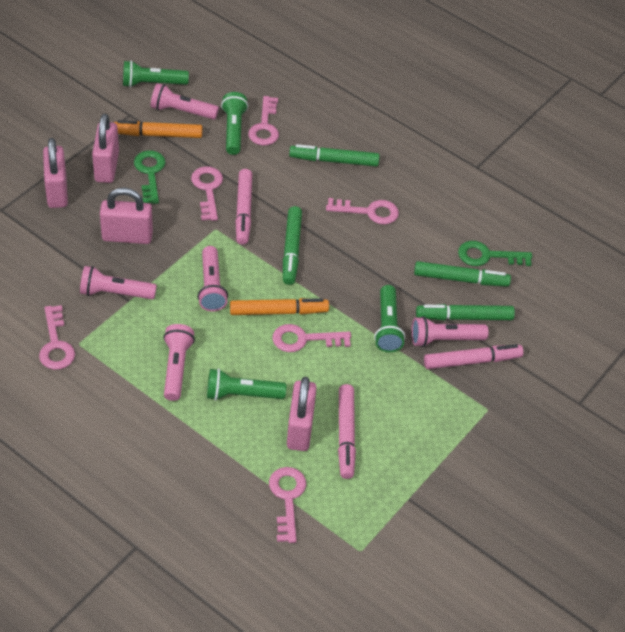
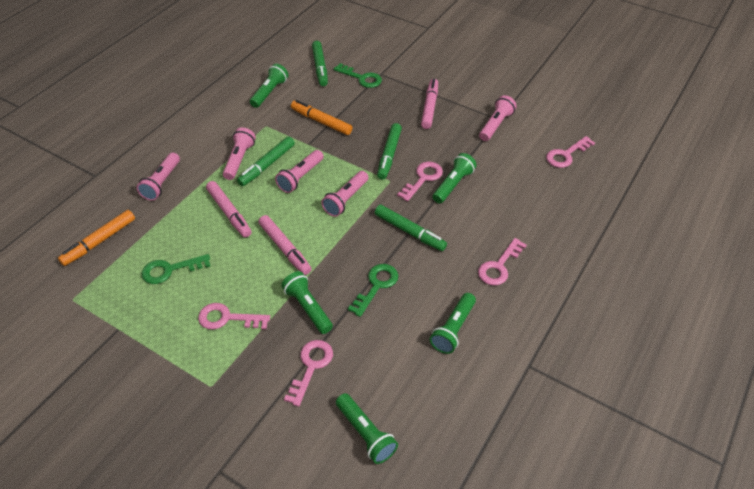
green flashlight: 4 -> 5
green key: 2 -> 3
pink key: 6 -> 5
pink padlock: 4 -> 0

